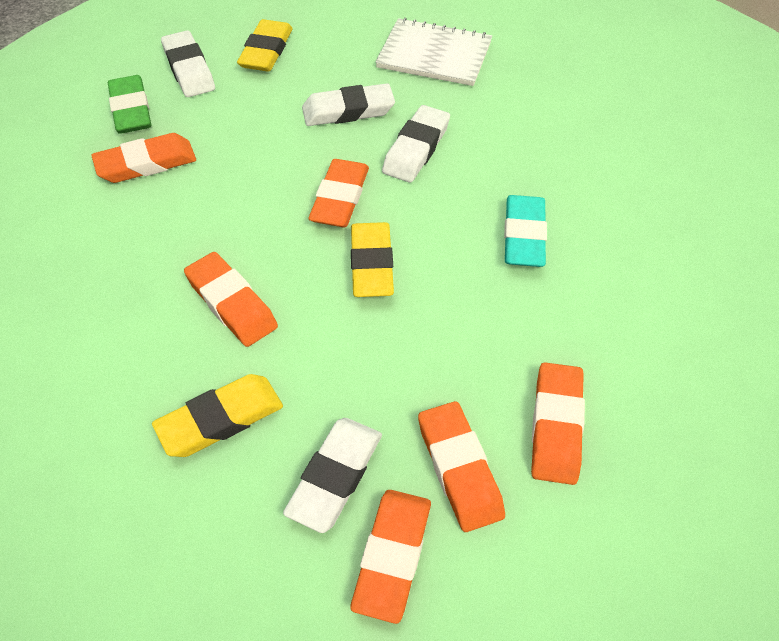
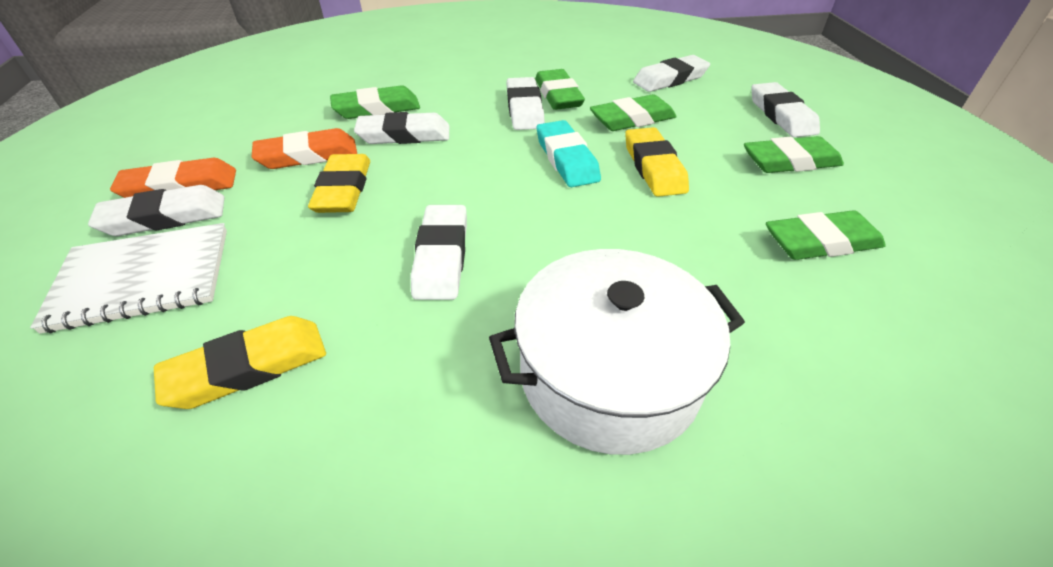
green eraser: 1 -> 5
orange eraser: 6 -> 2
white eraser: 4 -> 6
white pot: 0 -> 1

